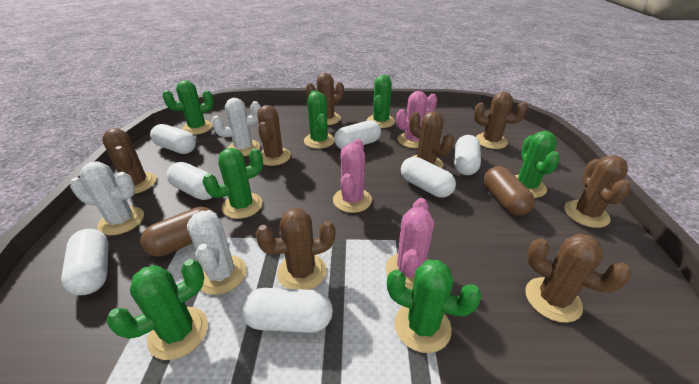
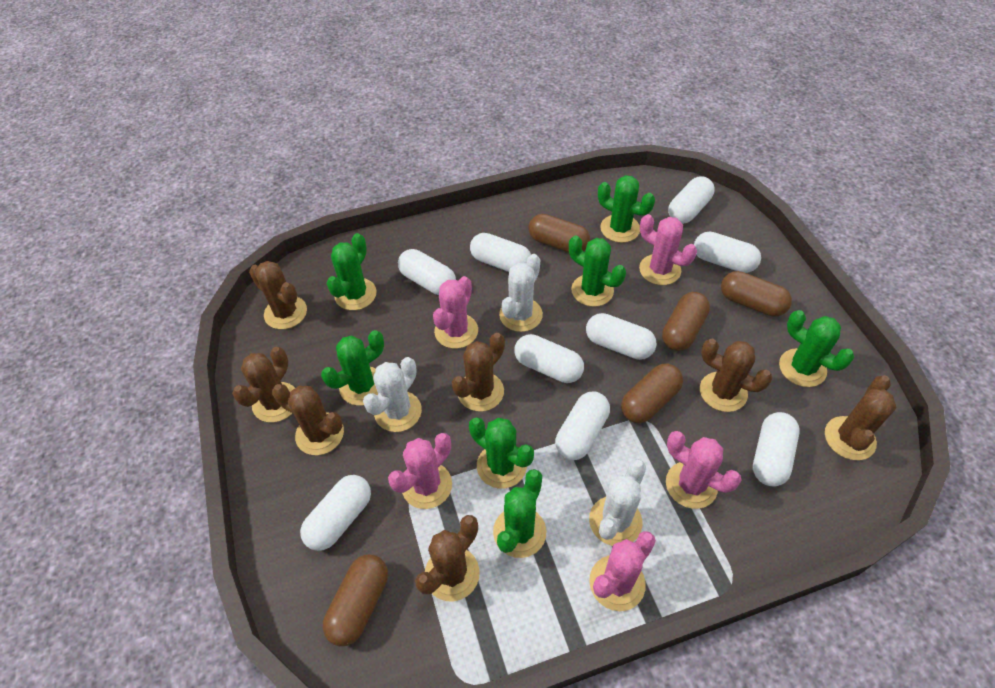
brown cactus: 8 -> 7
brown capsule: 2 -> 5
pink cactus: 3 -> 5
white capsule: 7 -> 9

